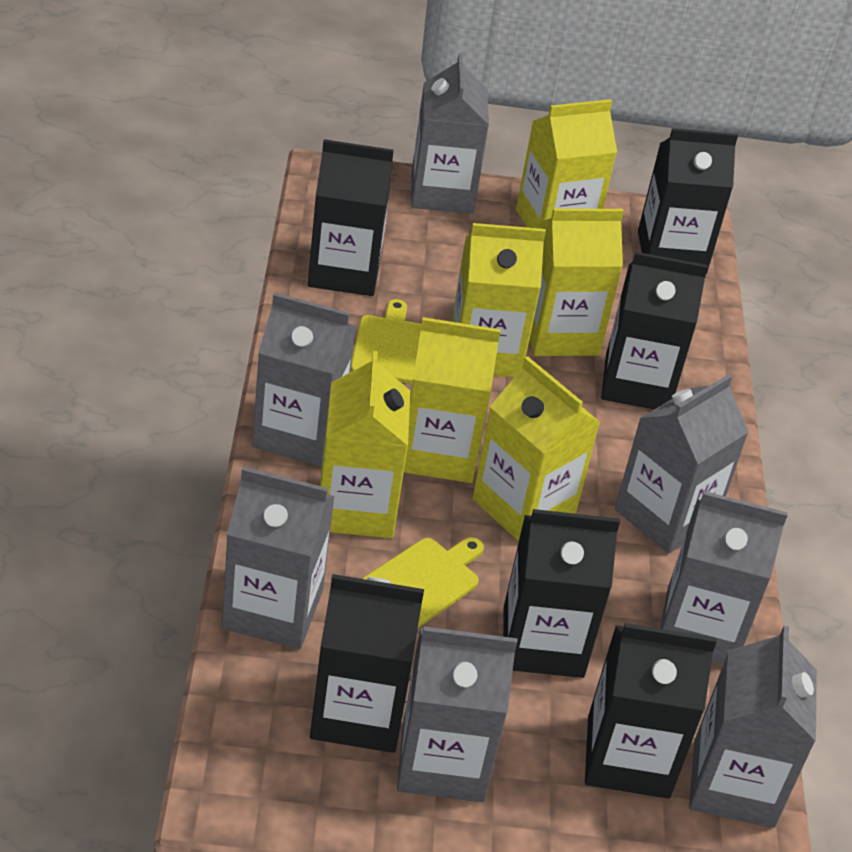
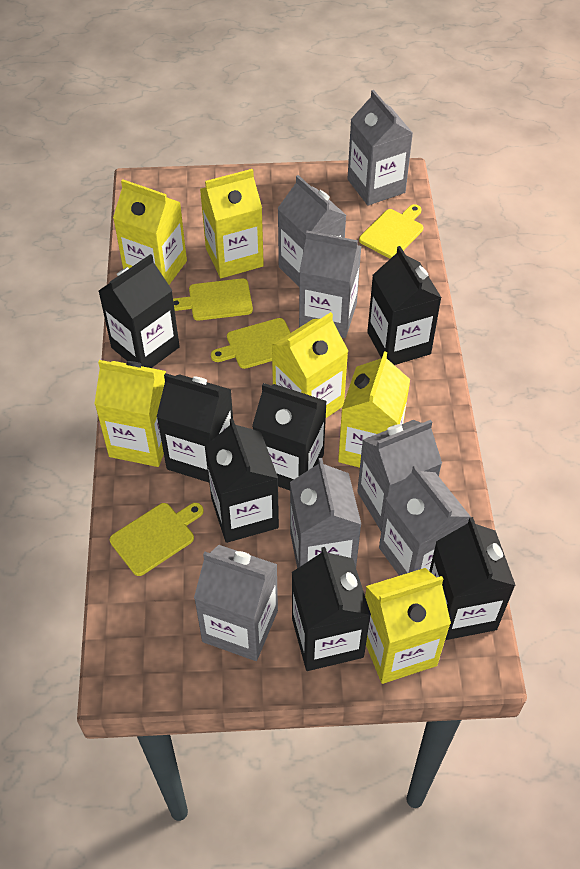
black carton: 6 -> 7
yellow cutting board: 2 -> 4

